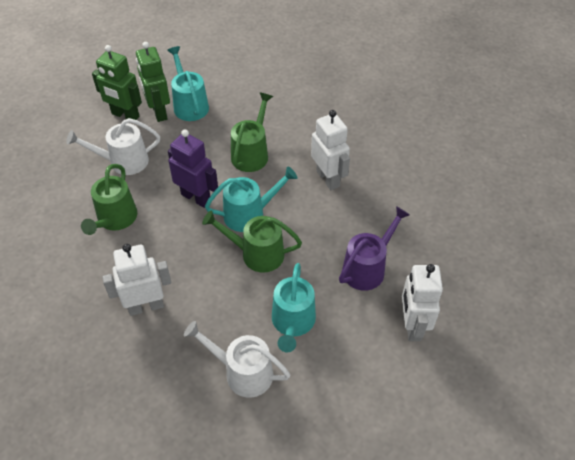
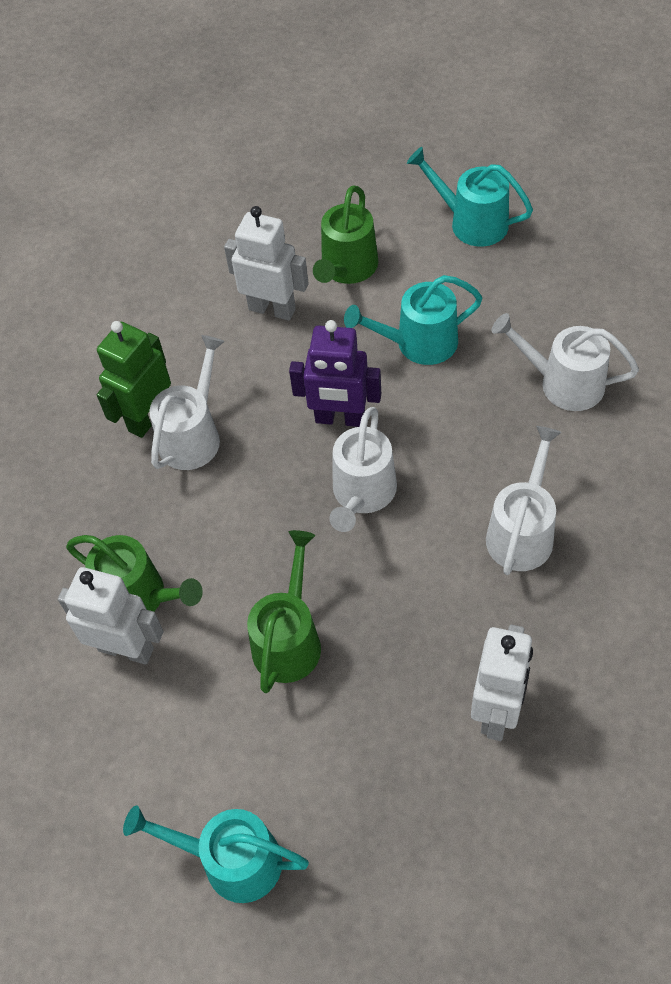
green robot: 2 -> 1
purple watering can: 1 -> 0
white watering can: 2 -> 4

